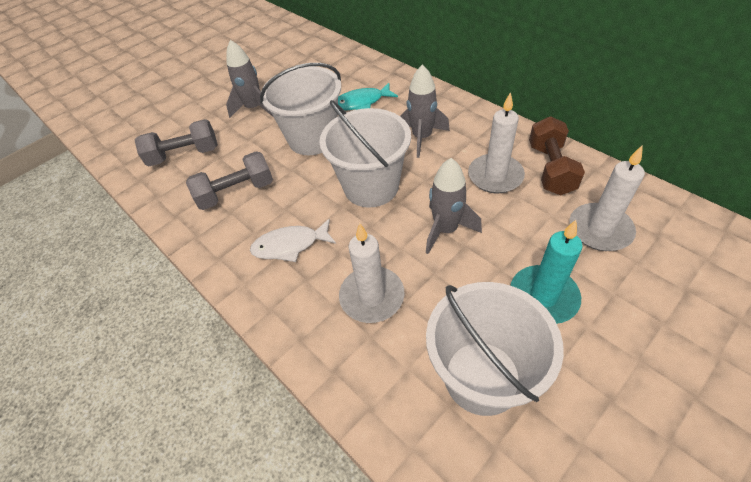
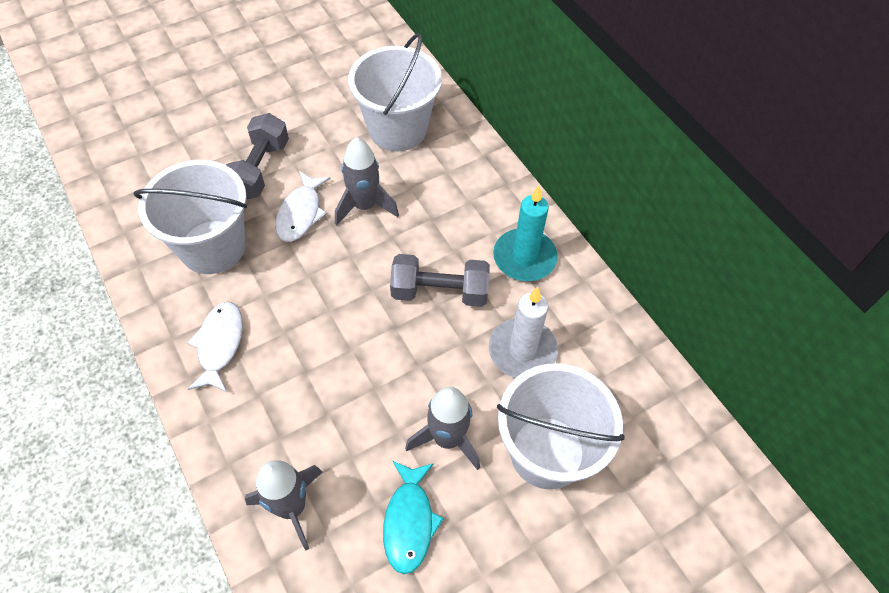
brown dumbbell: 1 -> 0
white candle: 3 -> 1
white fish: 1 -> 2

